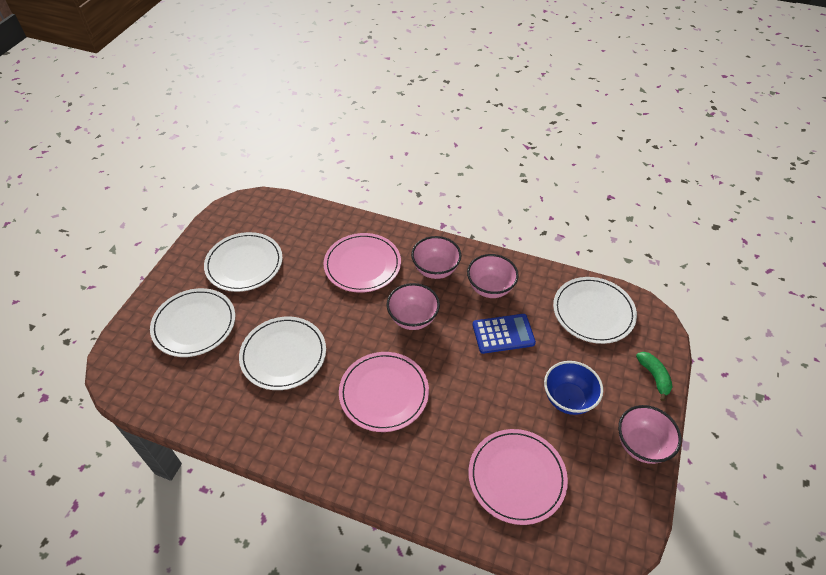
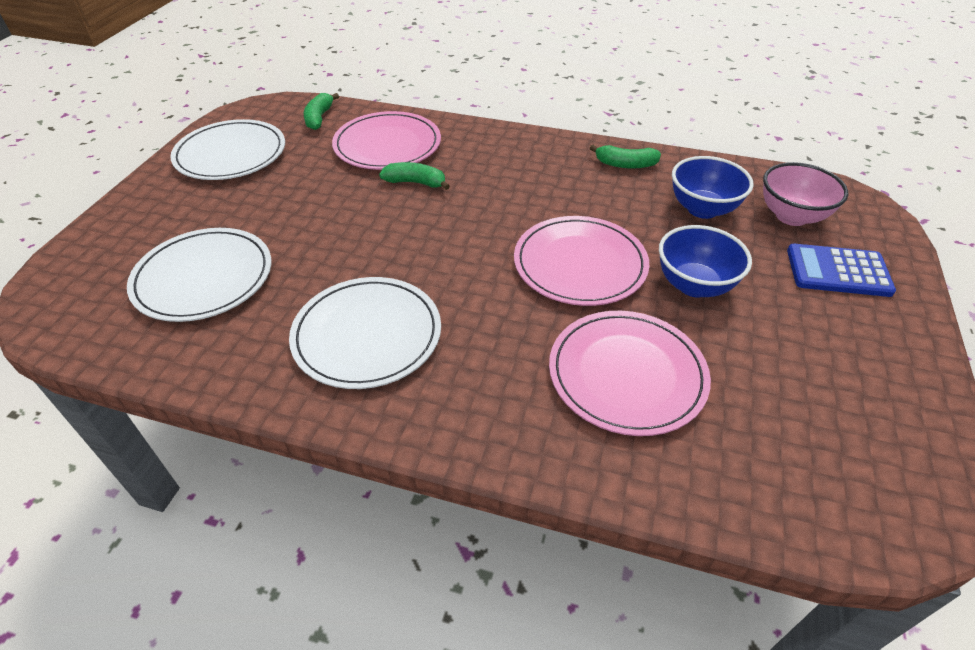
blue bowl: 1 -> 2
green banana: 1 -> 3
pink bowl: 4 -> 1
white plate: 4 -> 3

